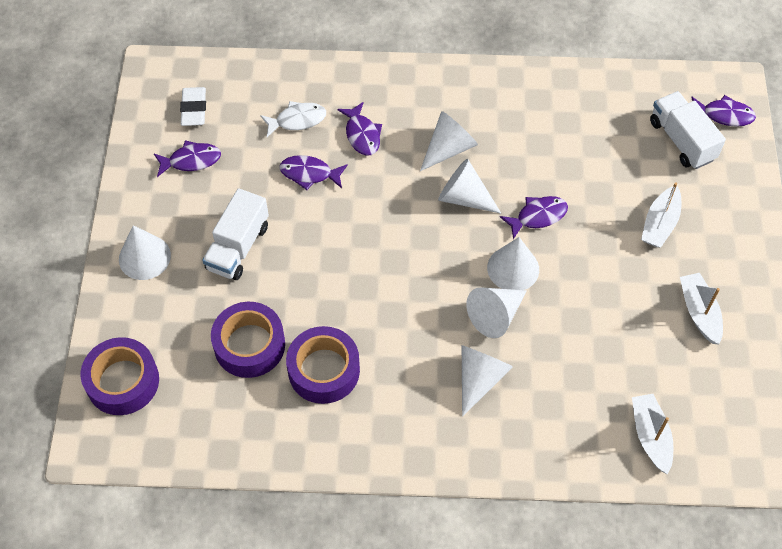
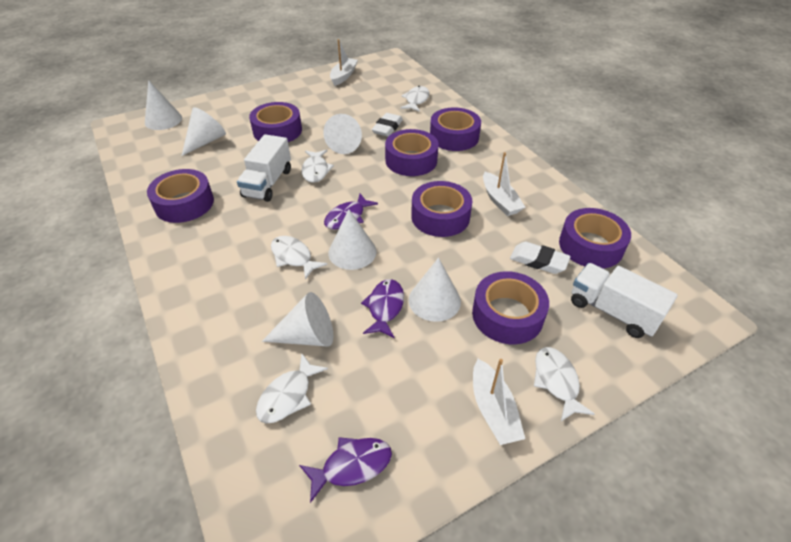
purple fish: 5 -> 3
purple tape: 3 -> 7
white eraser: 1 -> 2
white fish: 1 -> 5

